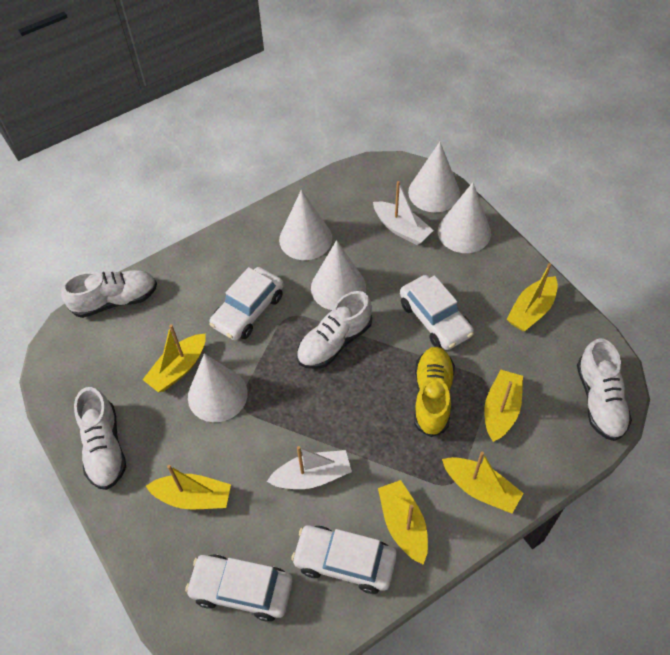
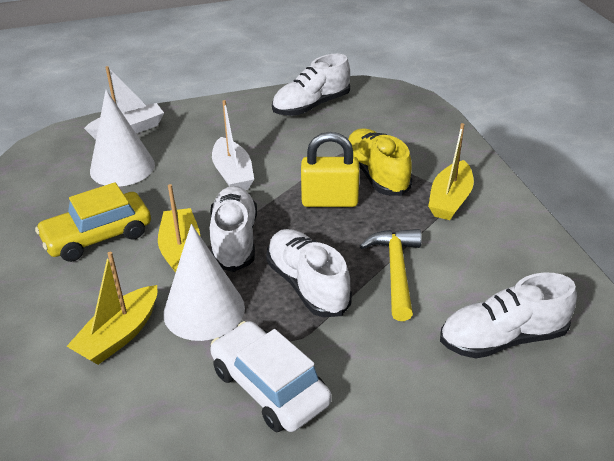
white car: 4 -> 1
white cone: 5 -> 2
yellow boat: 6 -> 3
yellow car: 0 -> 1
yellow hammer: 0 -> 1
yellow padlock: 0 -> 1

